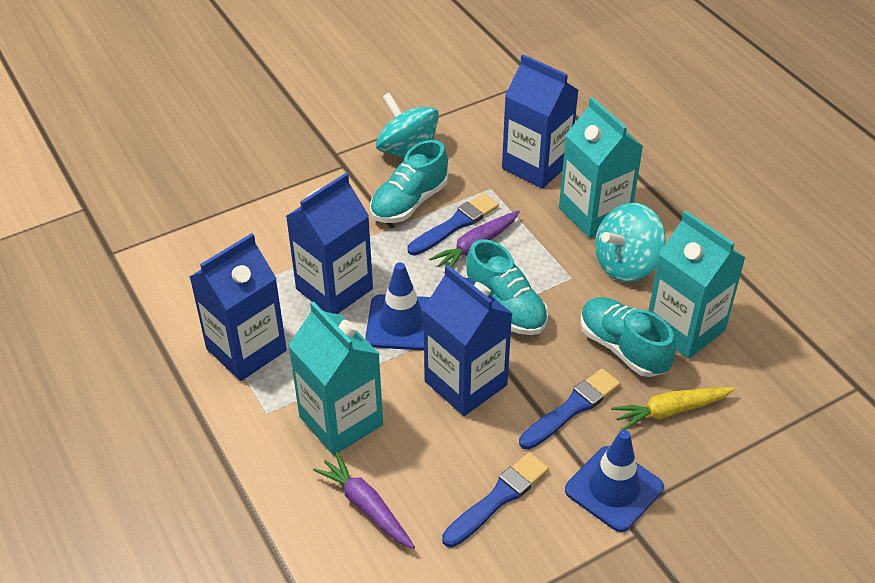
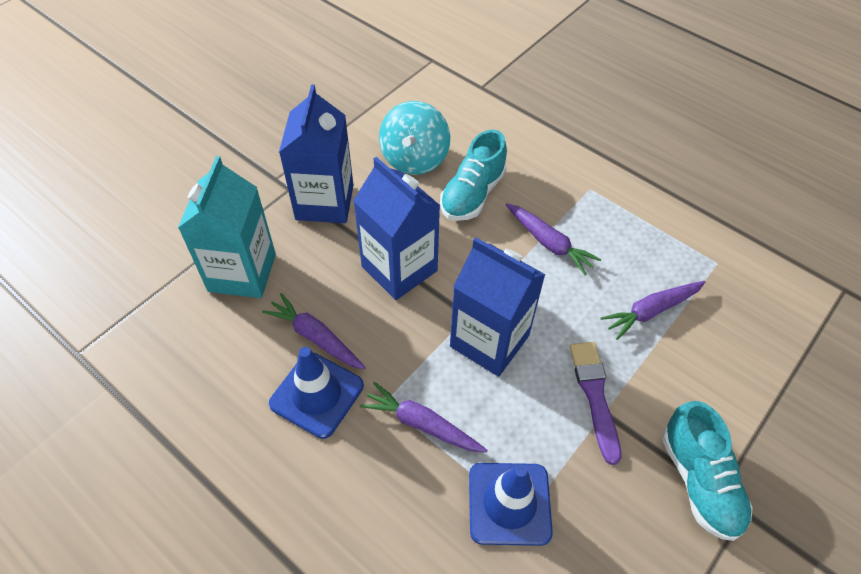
blue brush: 3 -> 0
blue carton: 4 -> 3
purple brush: 0 -> 1
purple carrot: 2 -> 4
turquoise carton: 3 -> 1
turquoise shoe: 3 -> 2
turquoise spinning top: 2 -> 1
yellow carrot: 1 -> 0

